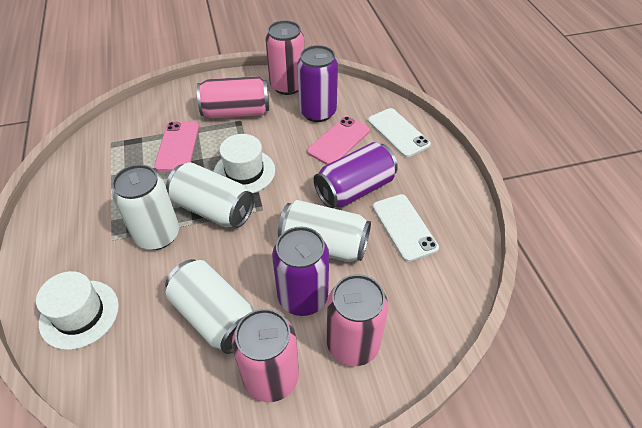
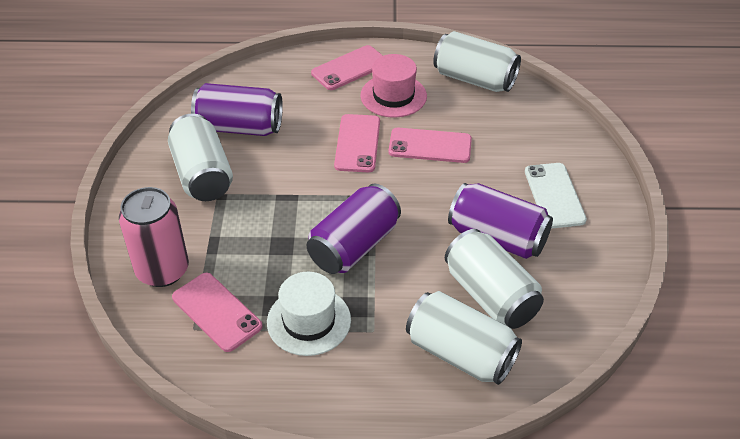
pink can: 4 -> 1
pink hat: 0 -> 1
pink phone: 2 -> 4
white hat: 2 -> 1
white phone: 2 -> 1

